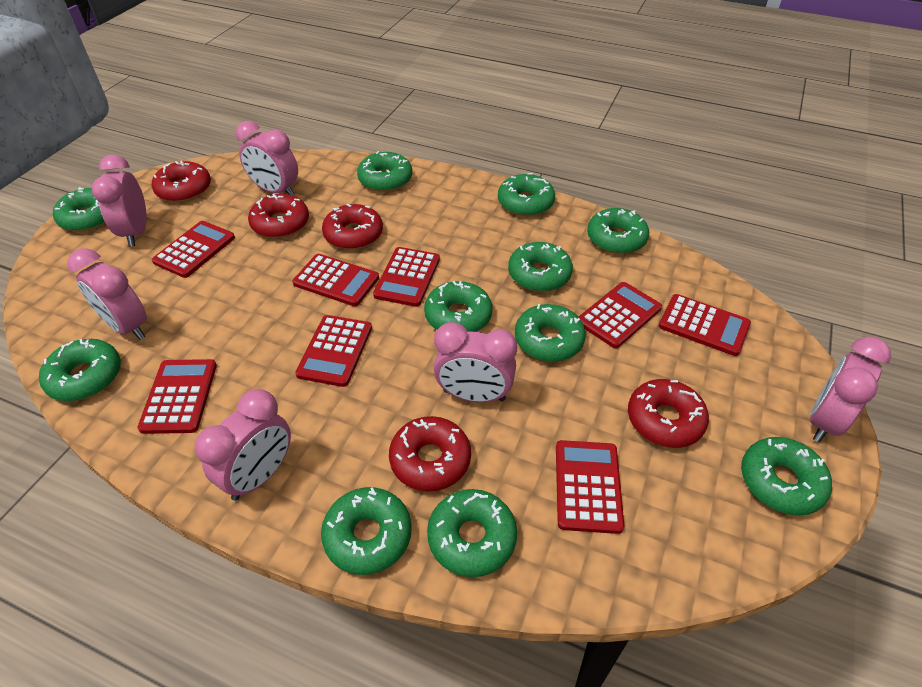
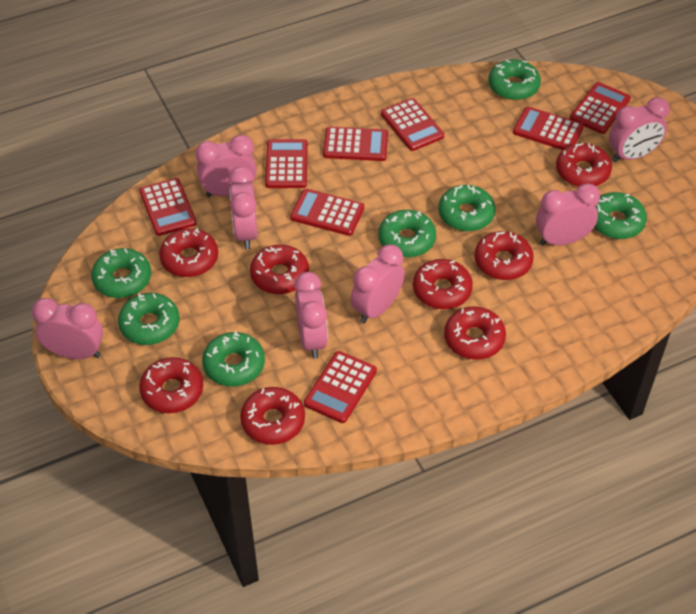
green donut: 11 -> 7
pink clock: 6 -> 7
red donut: 5 -> 8

